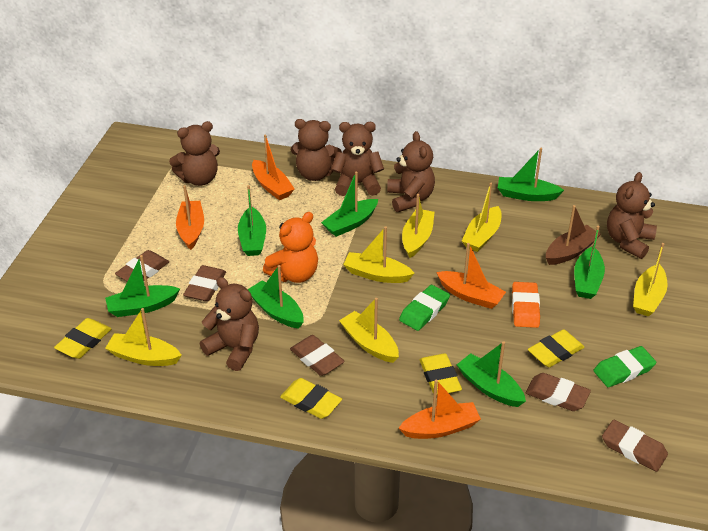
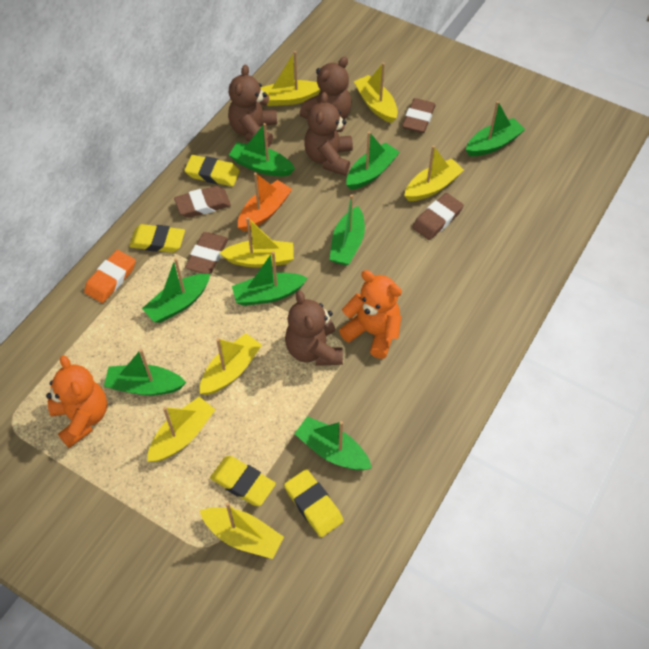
brown boat: 1 -> 0
brown eraser: 5 -> 4
brown teddy bear: 6 -> 4
green boat: 7 -> 8
green eraser: 2 -> 0
orange boat: 4 -> 1
orange teddy bear: 1 -> 2
yellow boat: 6 -> 7

